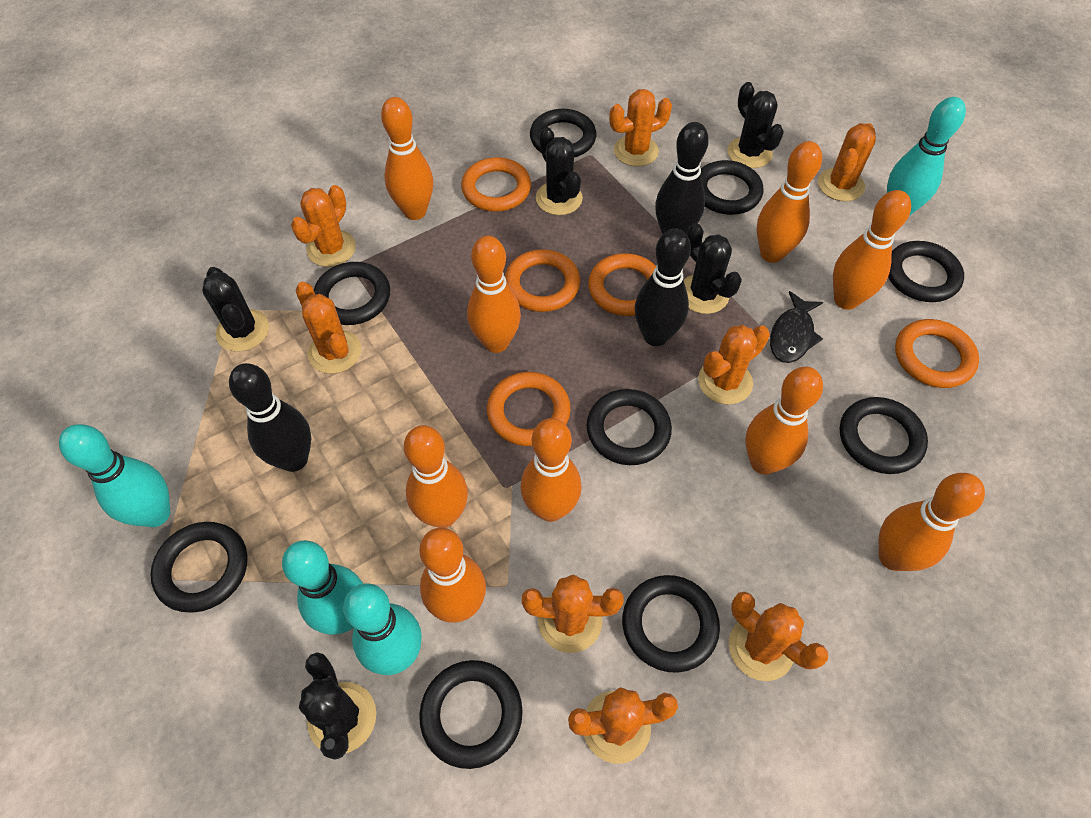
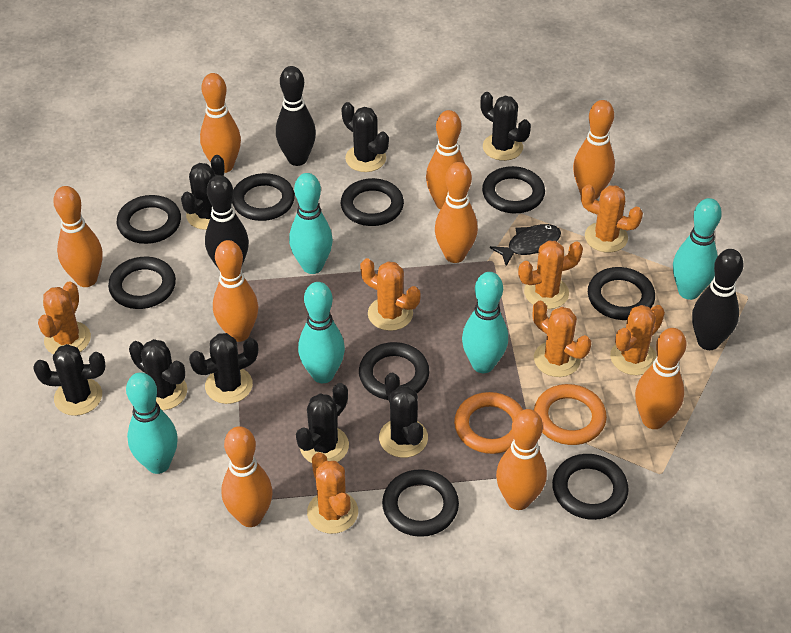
black cactus: 5 -> 8
orange cactus: 8 -> 7
orange ring: 5 -> 2
turquoise bowling pin: 4 -> 5

